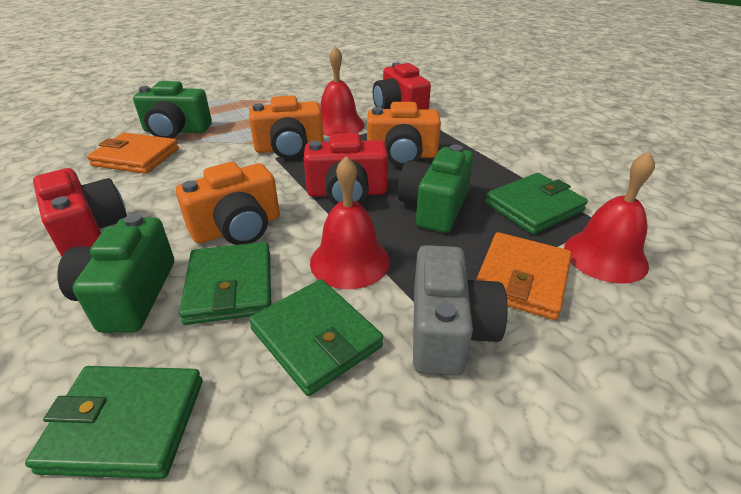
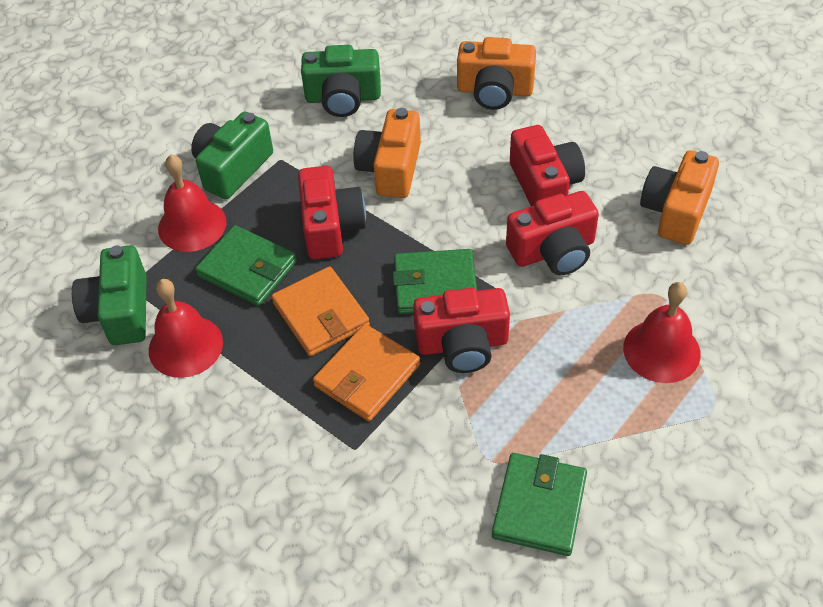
green wallet: 4 -> 3
grey camera: 1 -> 0
red camera: 3 -> 4

